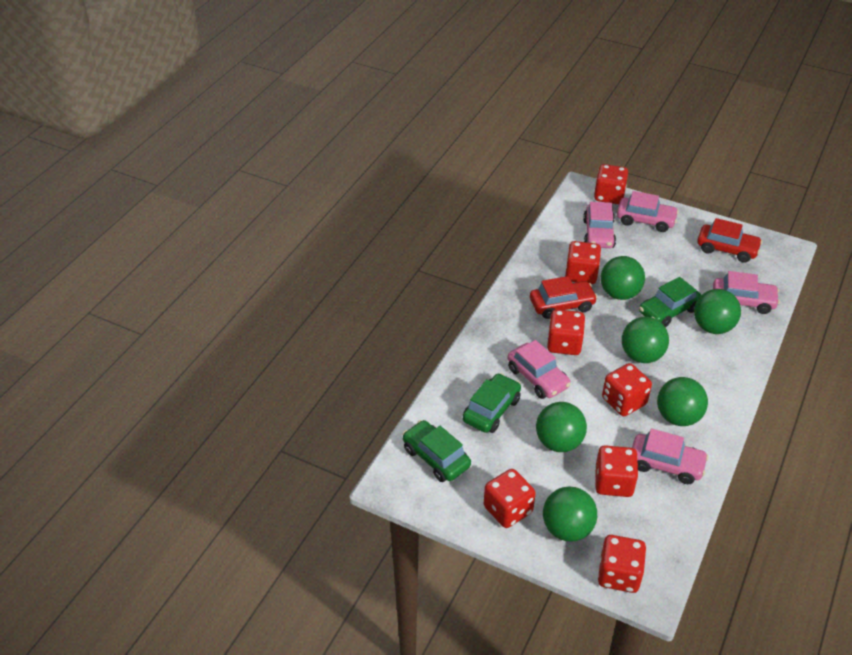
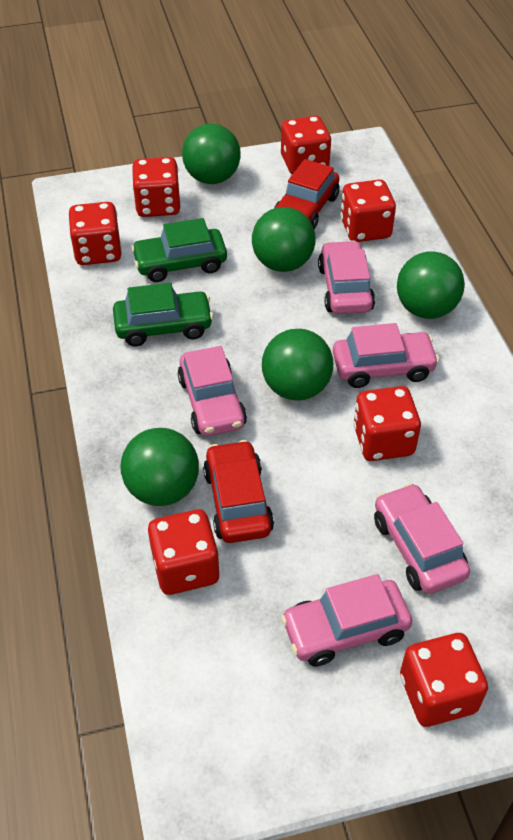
green ball: 6 -> 5
green car: 3 -> 2

